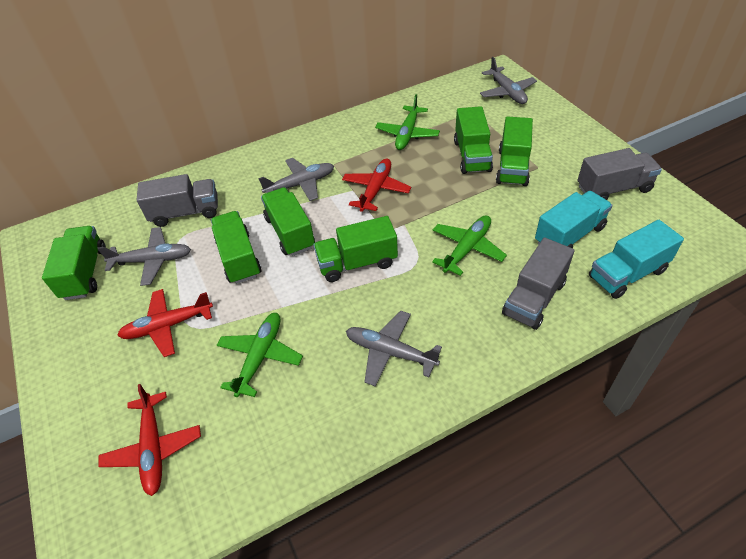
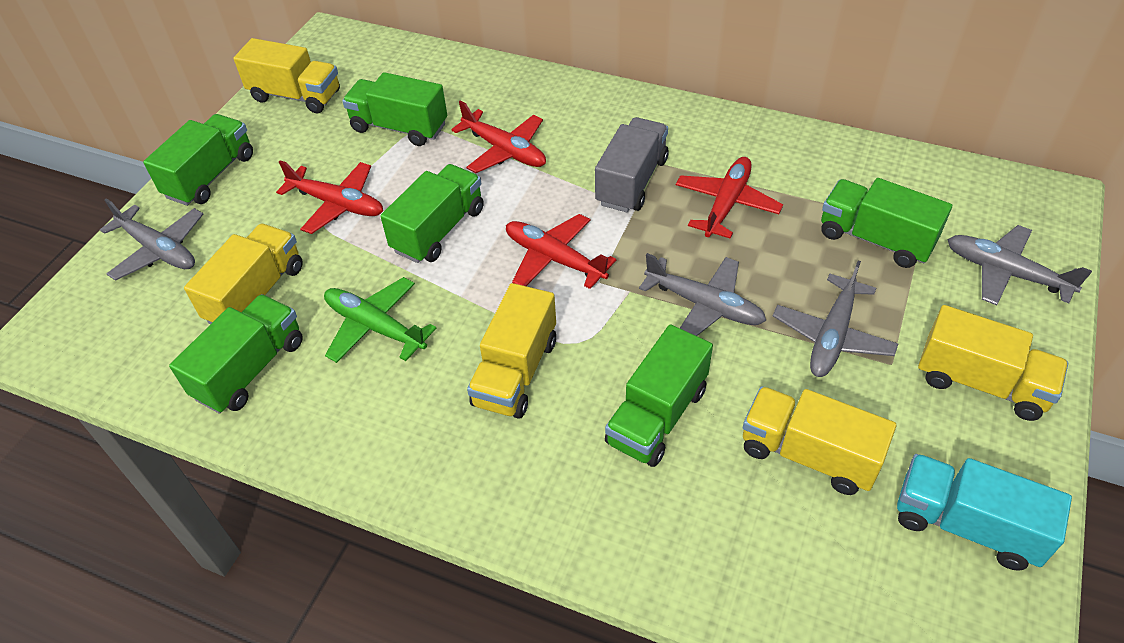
green plane: 3 -> 1
grey truck: 3 -> 1
red plane: 3 -> 4
turquoise truck: 2 -> 1
yellow truck: 0 -> 5

